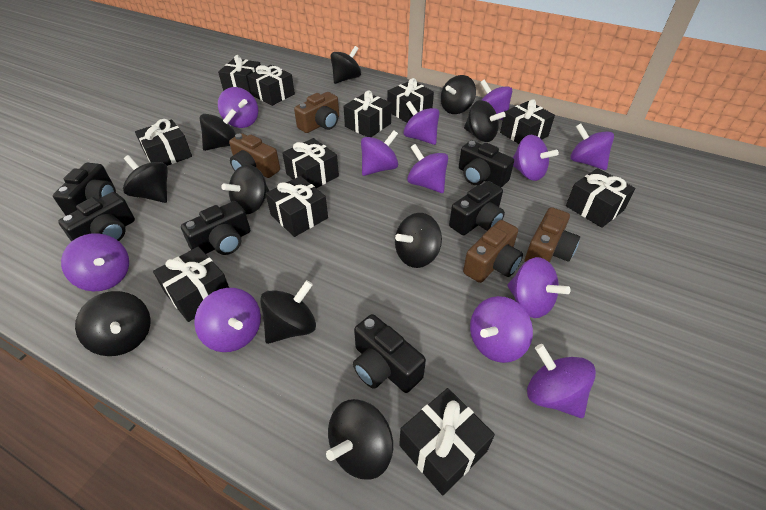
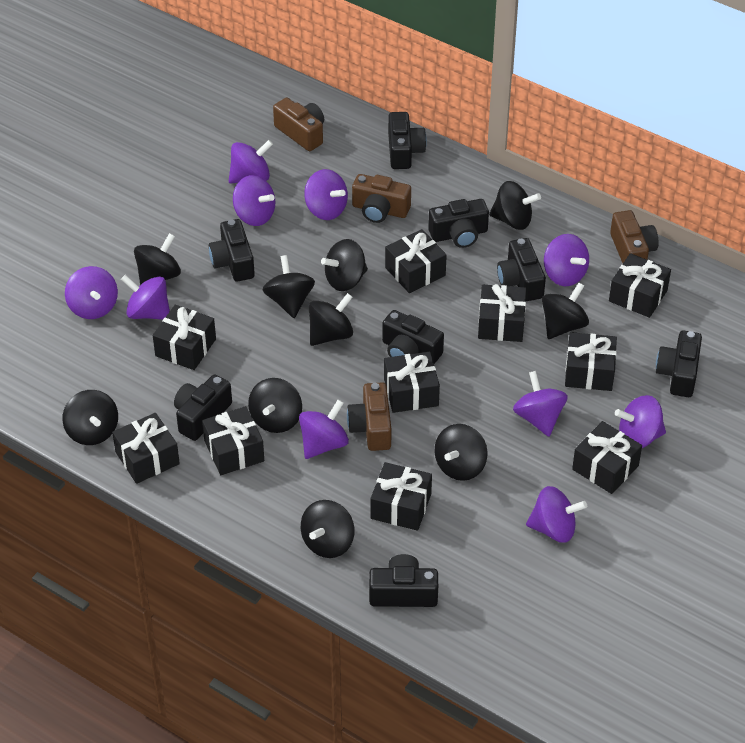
black camera: 6 -> 8
black gift: 11 -> 10
purple spinning top: 12 -> 10

